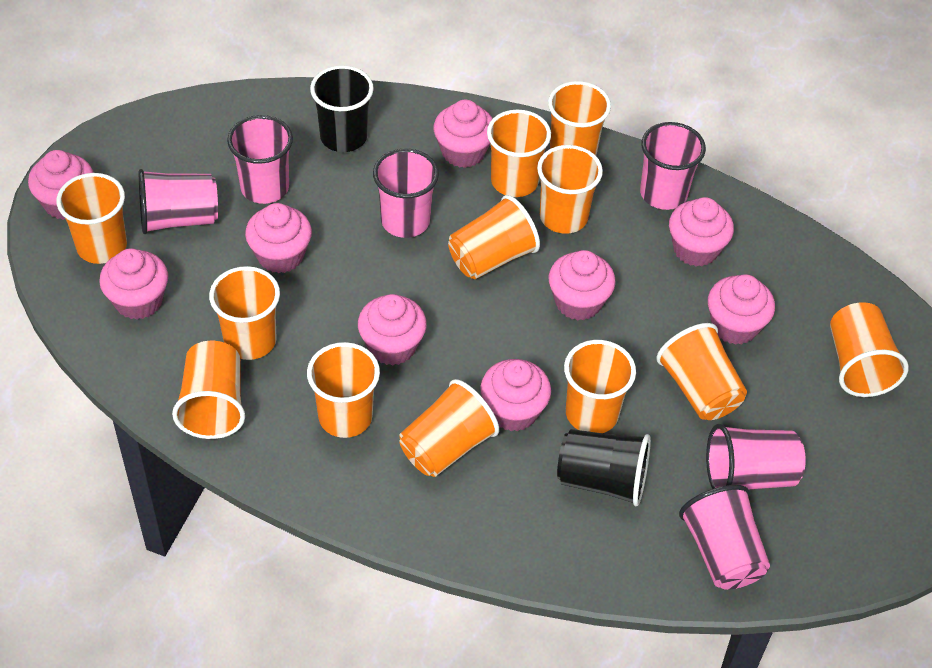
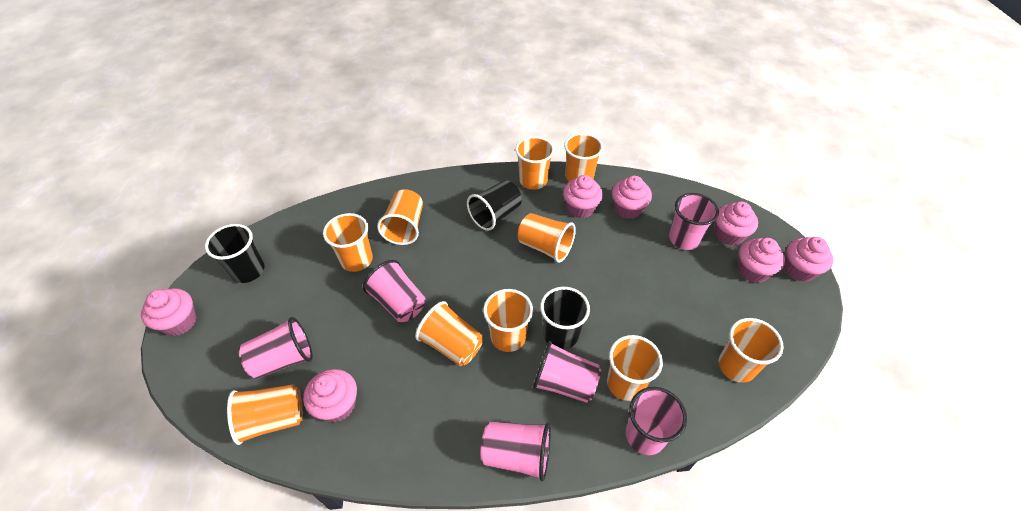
black cup: 2 -> 3
orange cup: 12 -> 10
pink cupcake: 9 -> 7

